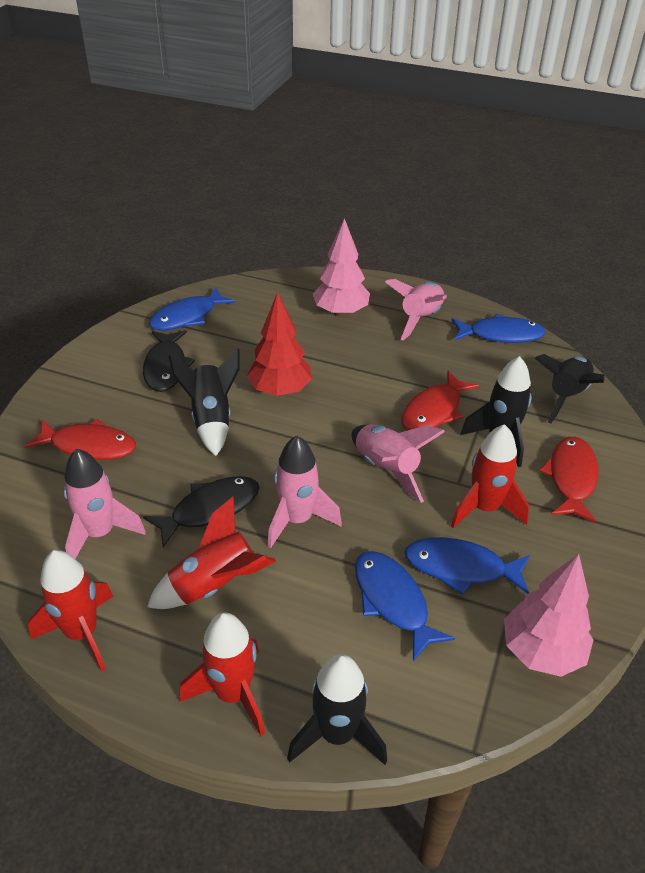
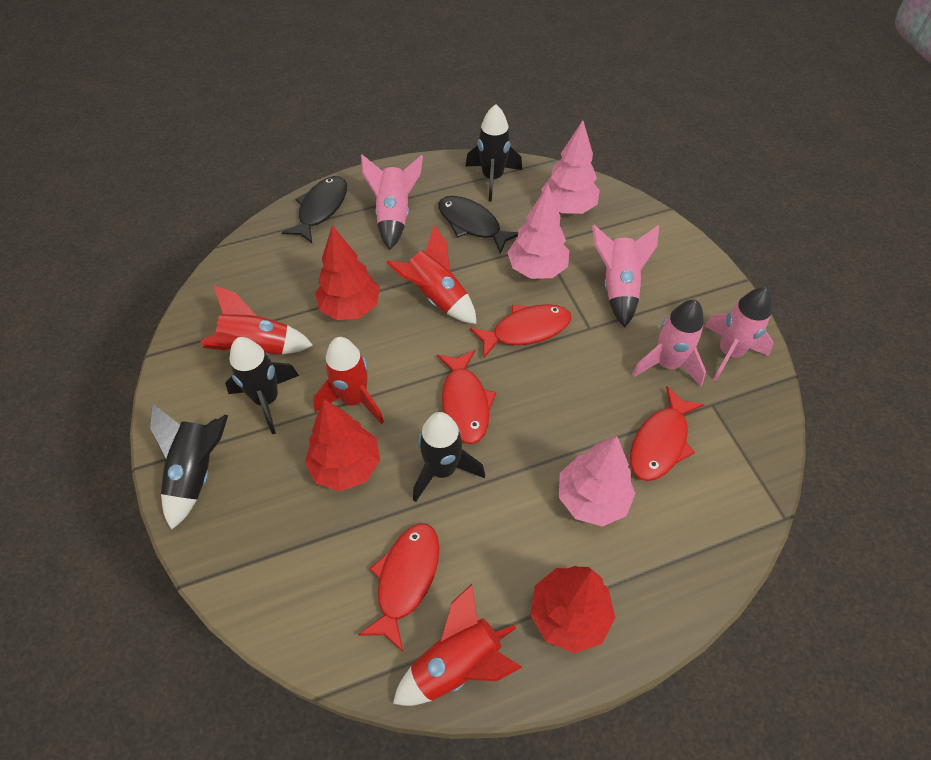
blue fish: 4 -> 0
pink tree: 2 -> 3
red fish: 3 -> 4
red tree: 1 -> 3

